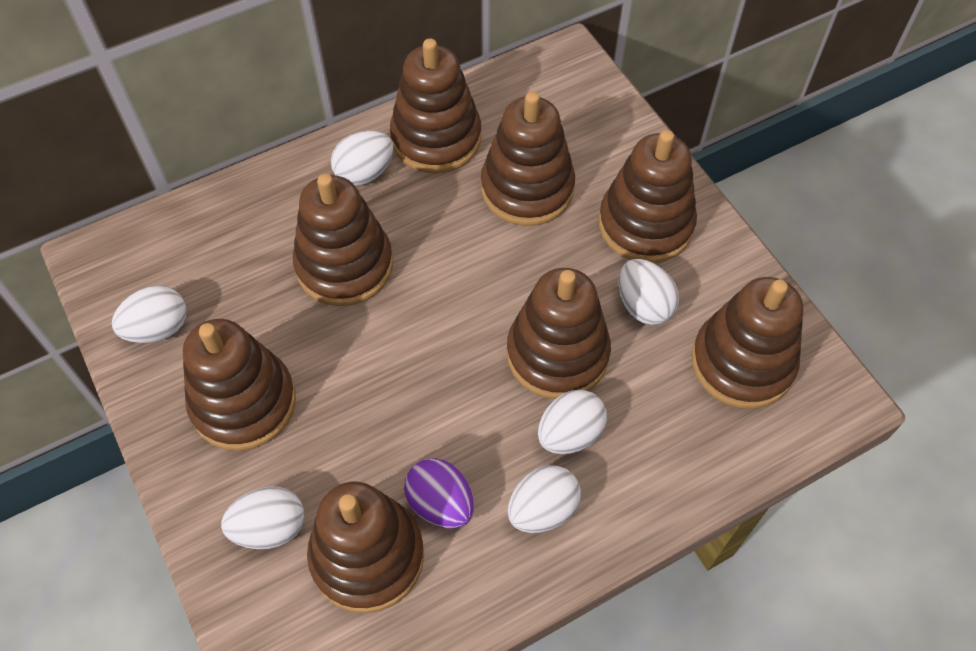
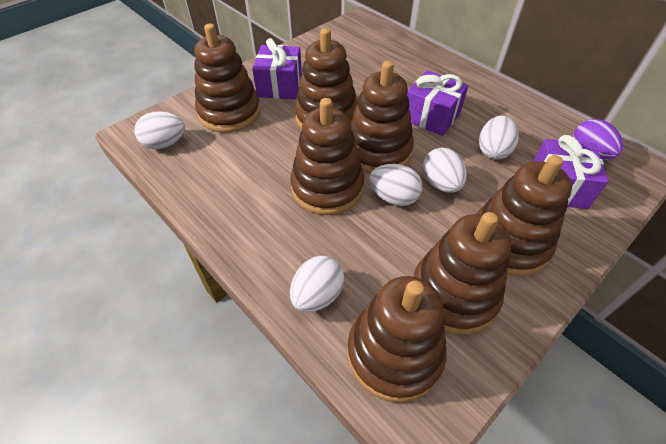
brown stacking toy: 8 -> 7
purple gift: 0 -> 3
white egg: 6 -> 5

